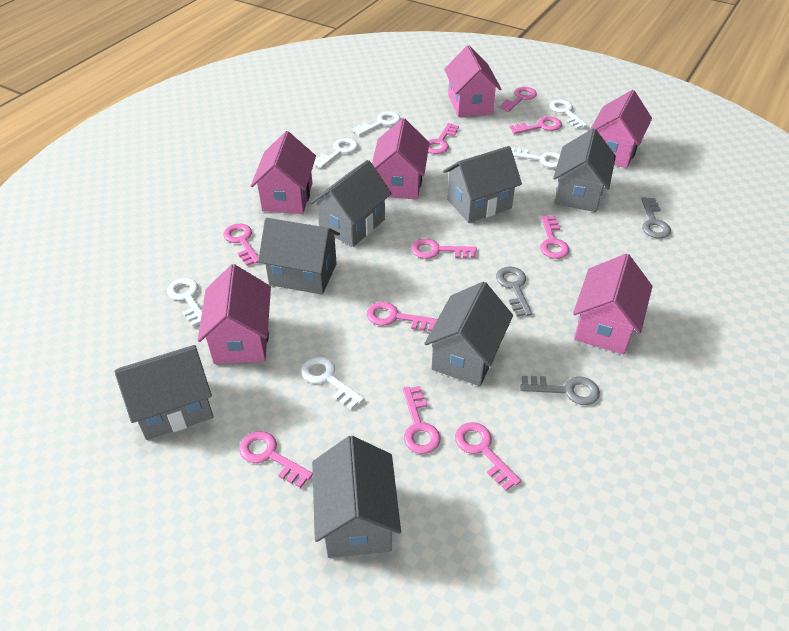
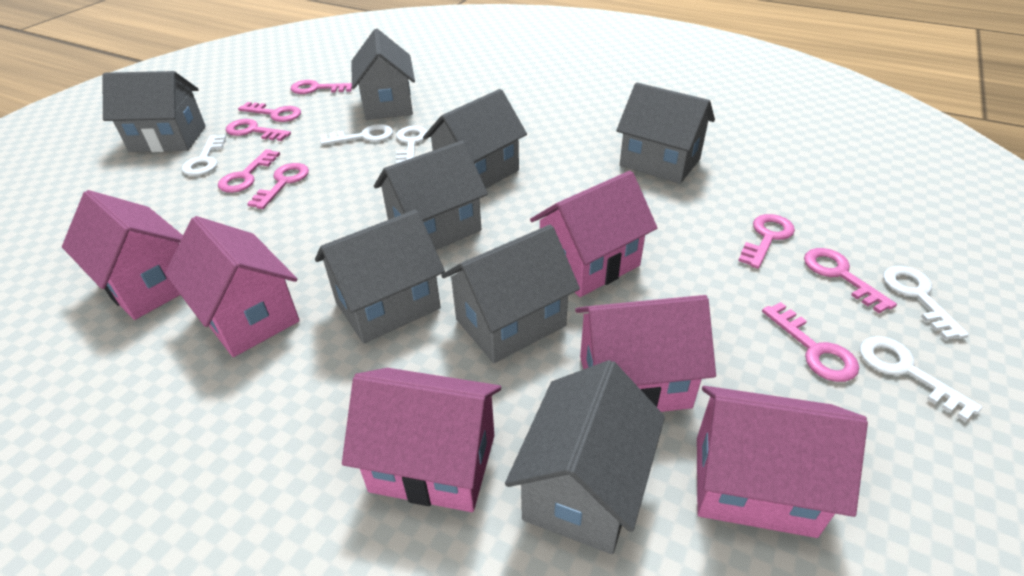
grey house: 7 -> 8
grey key: 3 -> 0
pink key: 10 -> 8
white key: 6 -> 5

